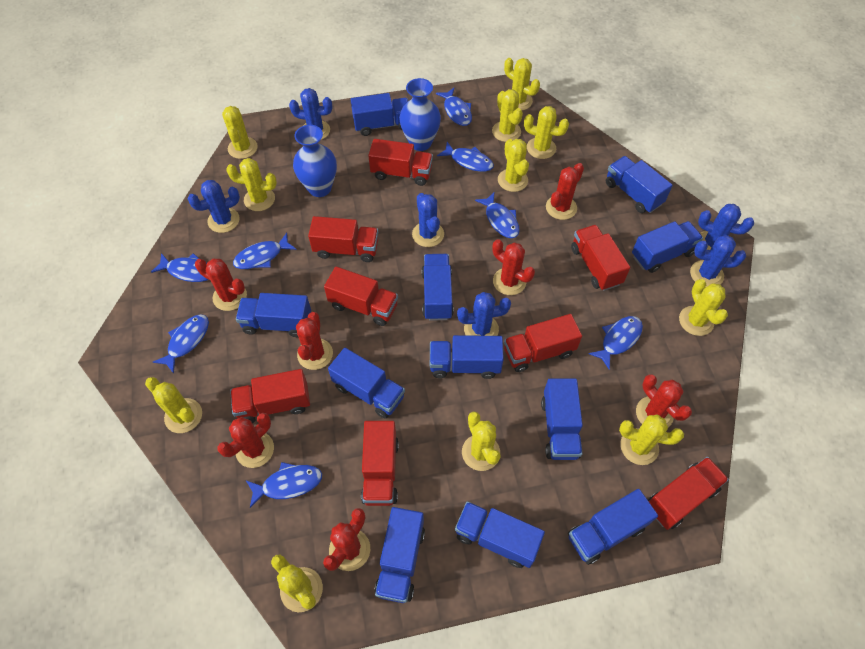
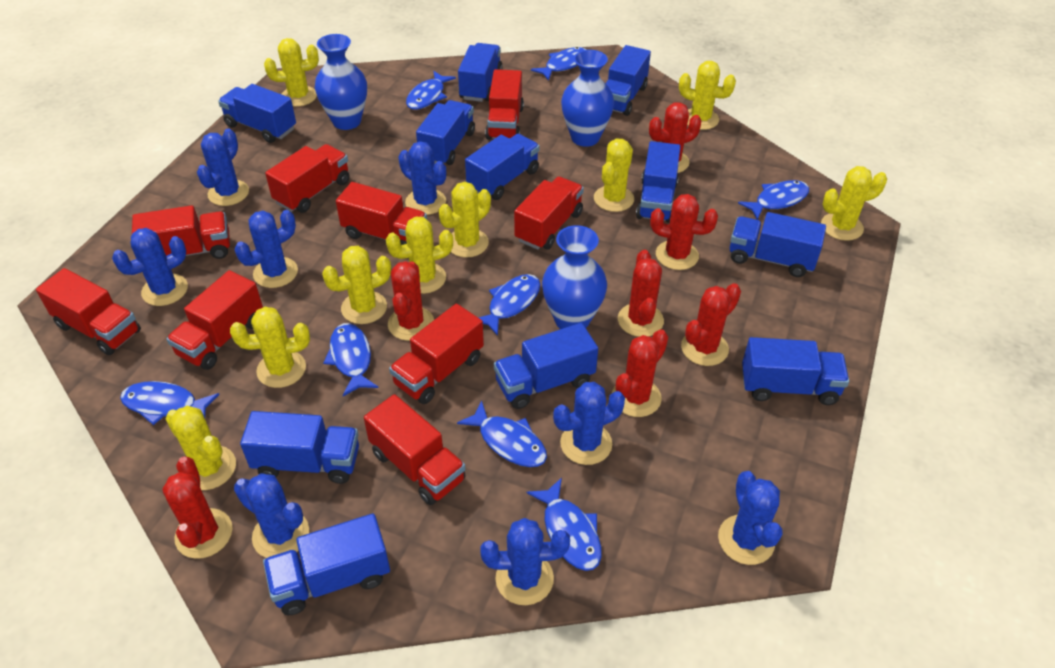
blue cactus: 6 -> 8
blue vase: 2 -> 3
red truck: 8 -> 9
yellow cactus: 11 -> 9

